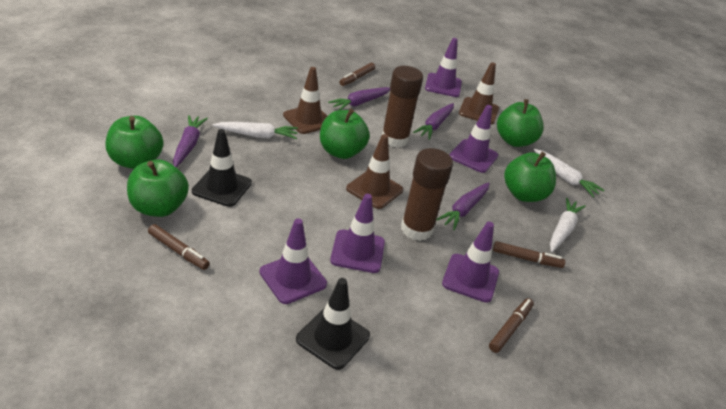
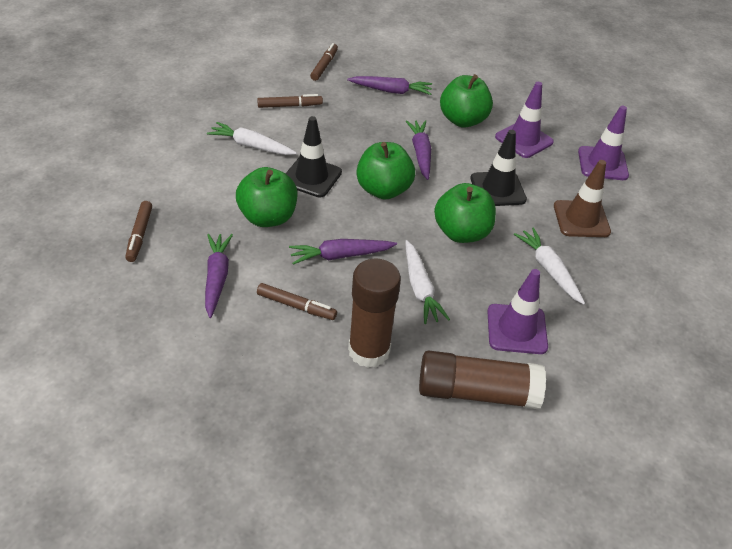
brown traffic cone: 3 -> 1
green apple: 5 -> 4
purple traffic cone: 5 -> 3

